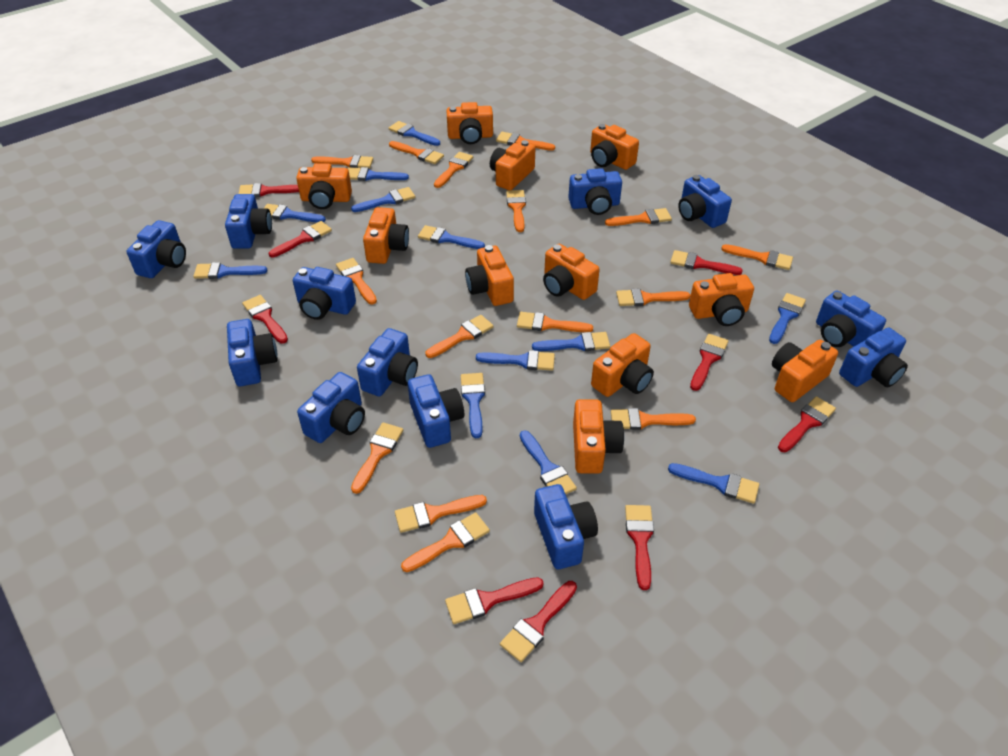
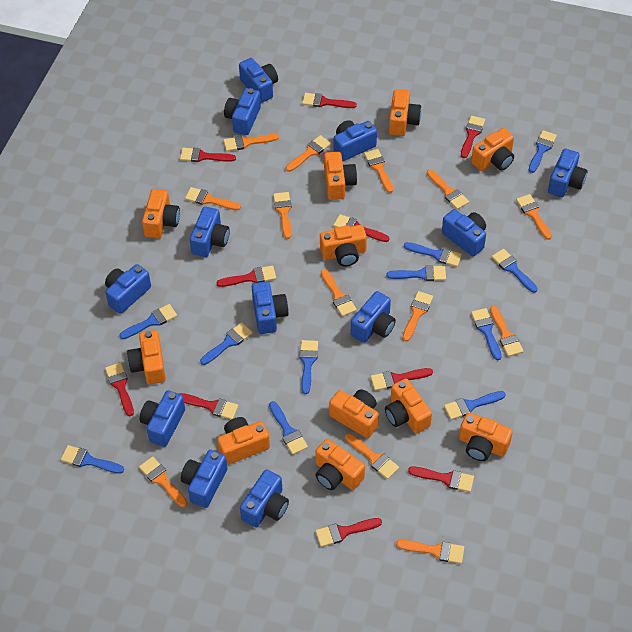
blue brush: 12 -> 11
orange brush: 15 -> 13
red brush: 9 -> 10

